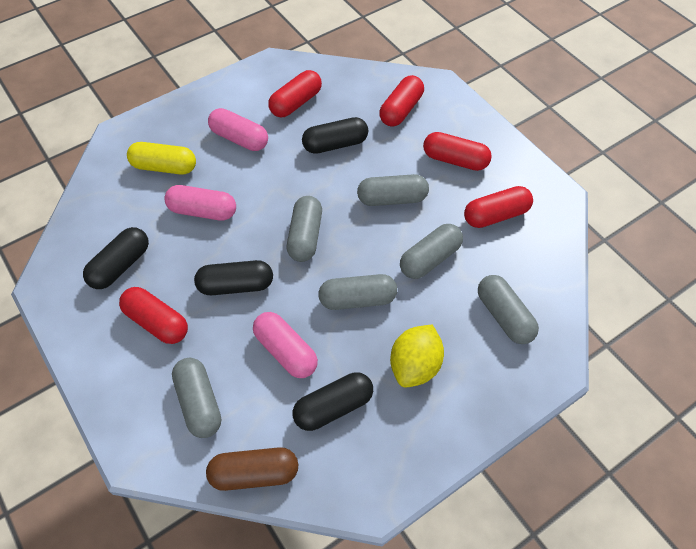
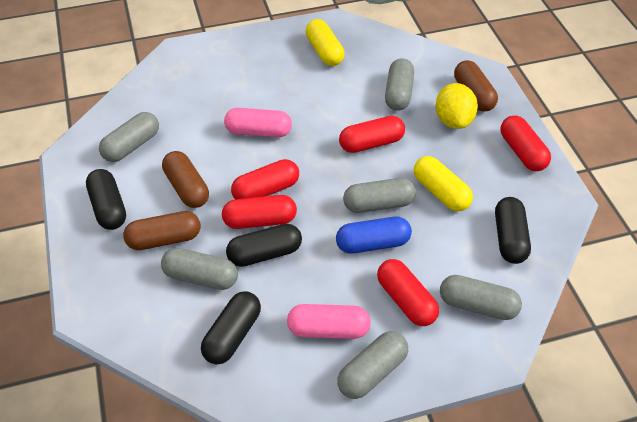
blue capsule: 0 -> 1
brown capsule: 1 -> 3
pink capsule: 3 -> 2
yellow capsule: 1 -> 2

